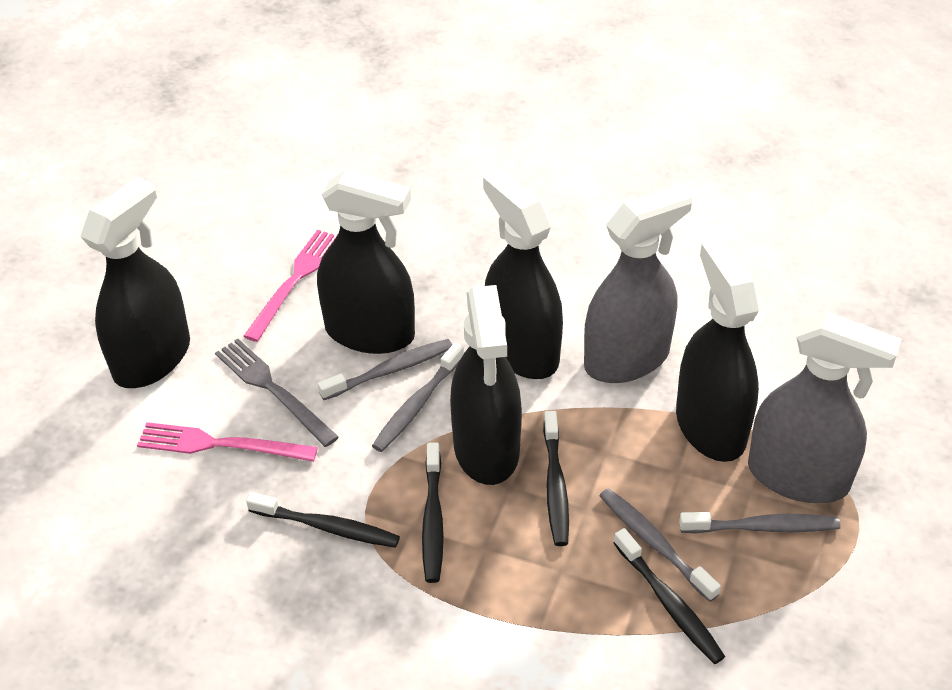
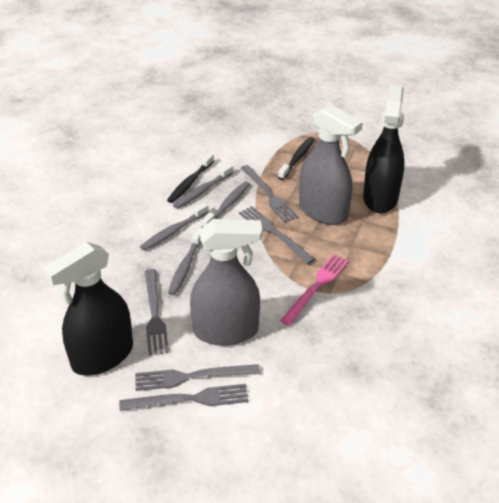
black spray bottle: 5 -> 2
black toothbrush: 4 -> 2
grey fork: 1 -> 5
pink fork: 2 -> 1

